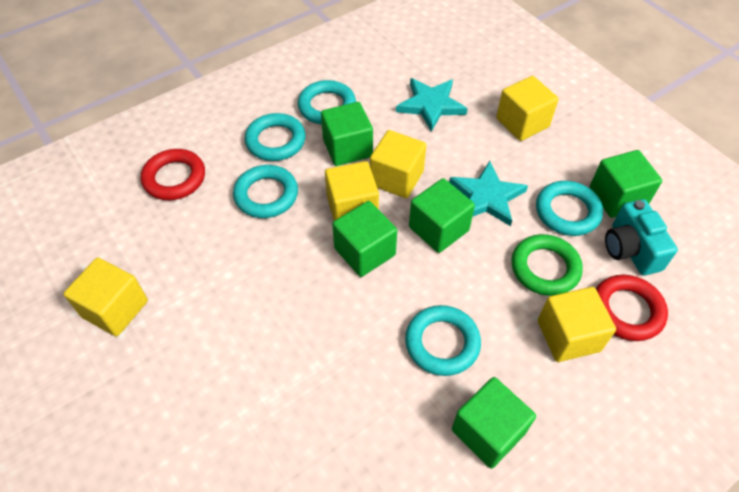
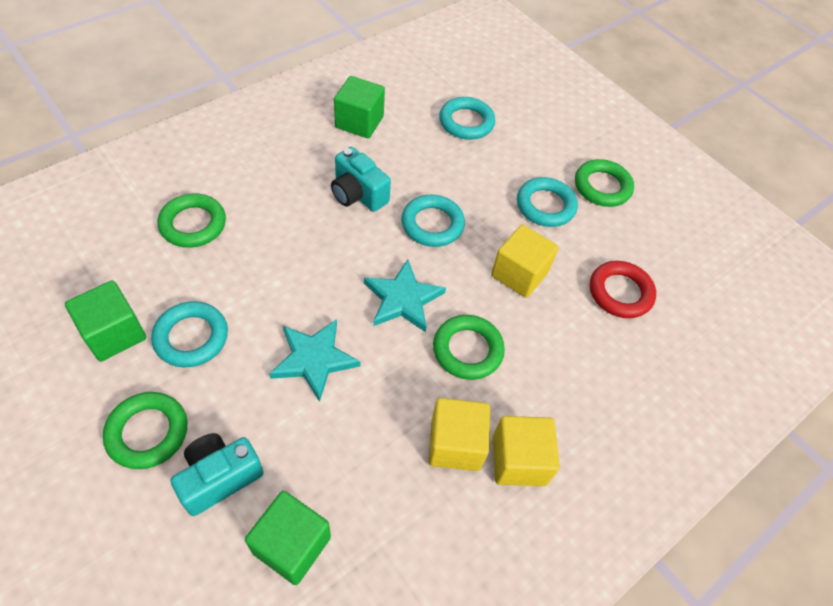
green cube: 5 -> 3
green ring: 1 -> 4
red ring: 2 -> 1
turquoise camera: 1 -> 2
turquoise ring: 5 -> 4
yellow cube: 5 -> 3

